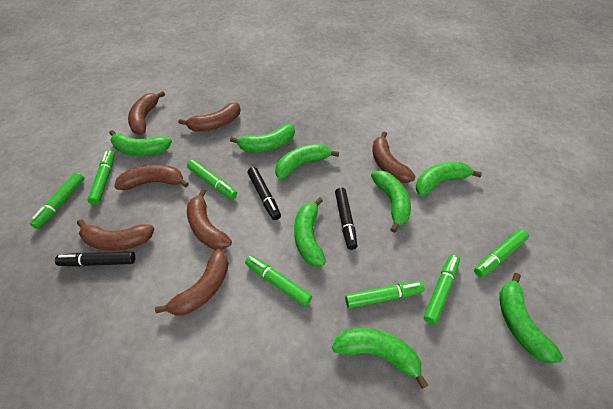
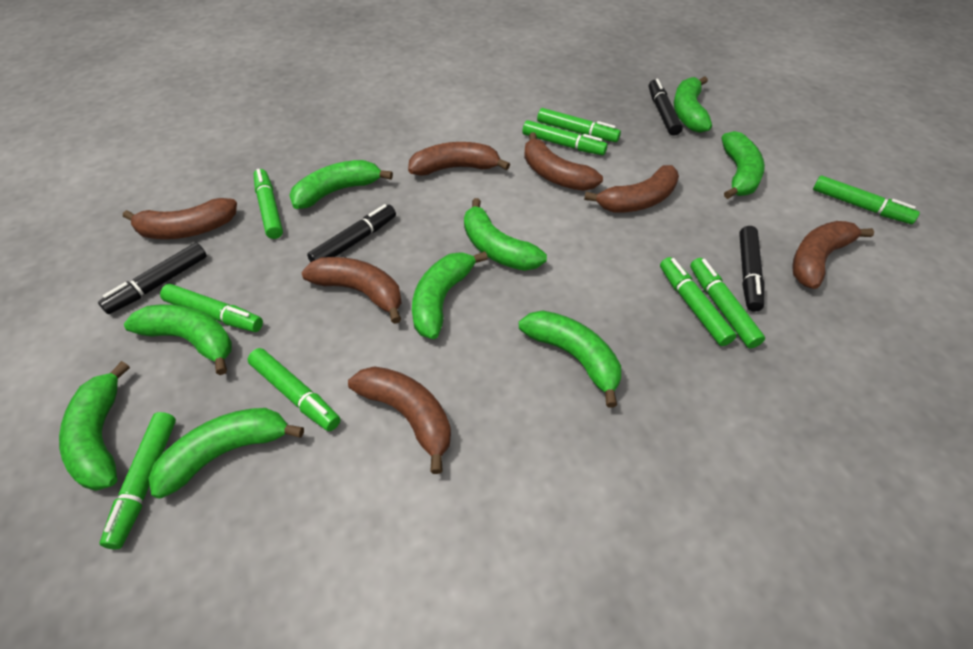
black marker: 3 -> 4
green banana: 8 -> 9
green marker: 7 -> 9

